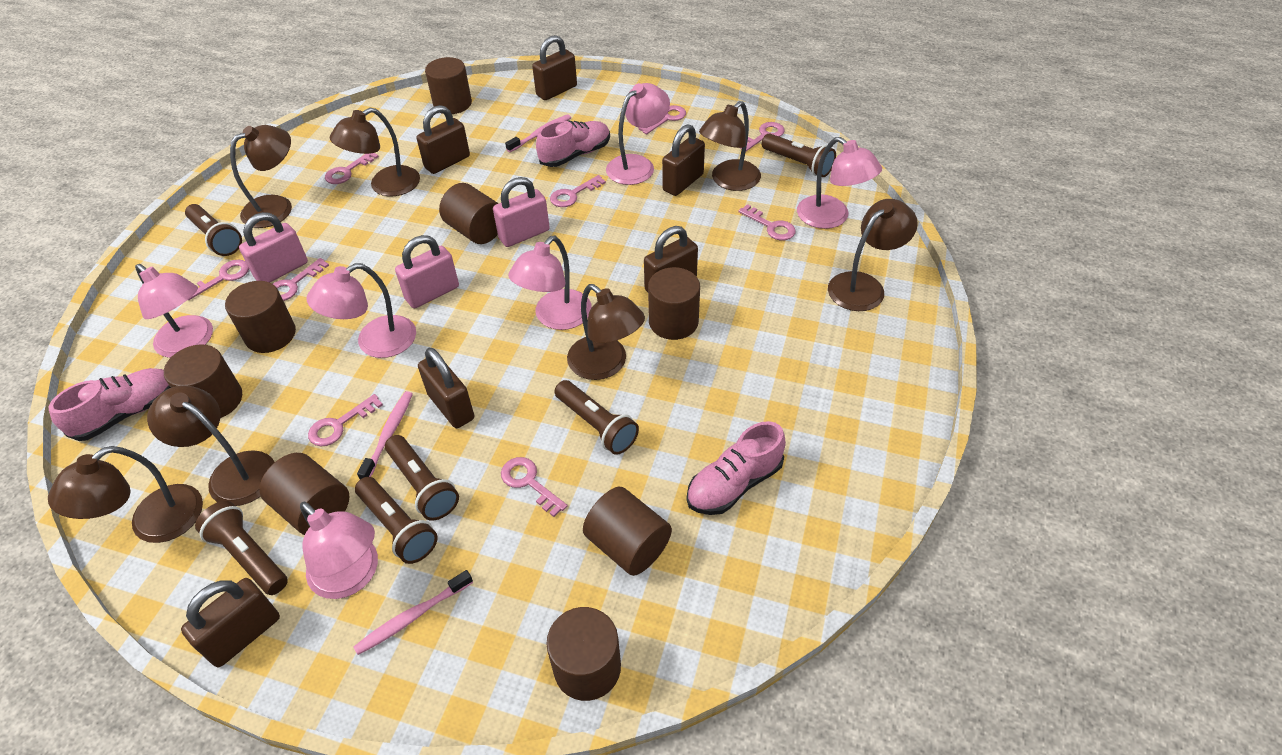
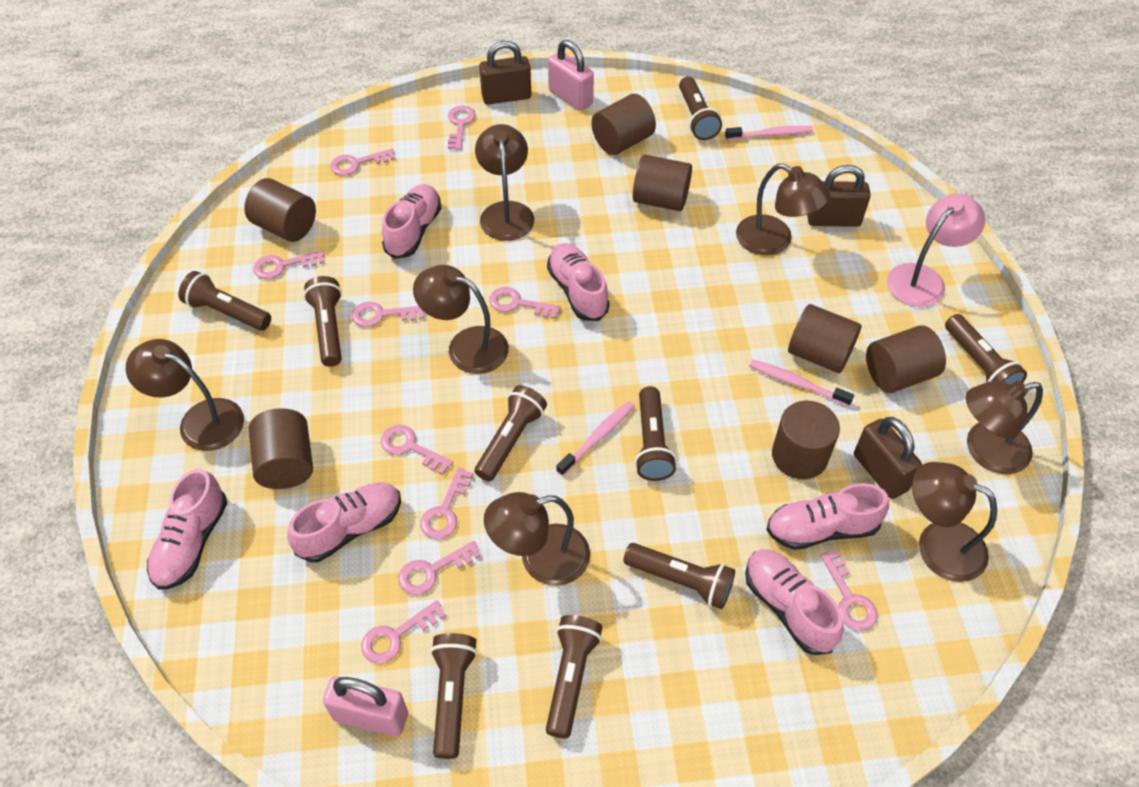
brown cylinder: 8 -> 7
brown flashlight: 6 -> 9
brown padlock: 6 -> 3
pink key: 9 -> 10
pink lamp: 6 -> 1
pink padlock: 3 -> 2
pink shoe: 3 -> 6

